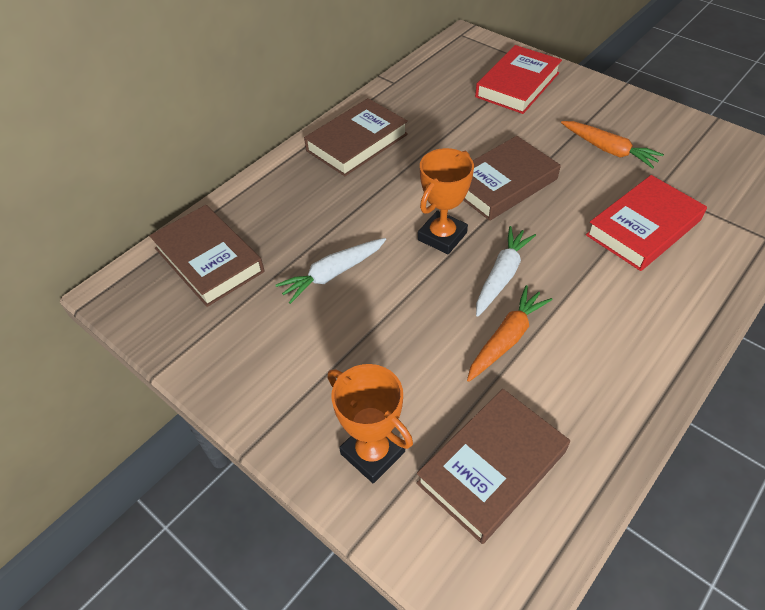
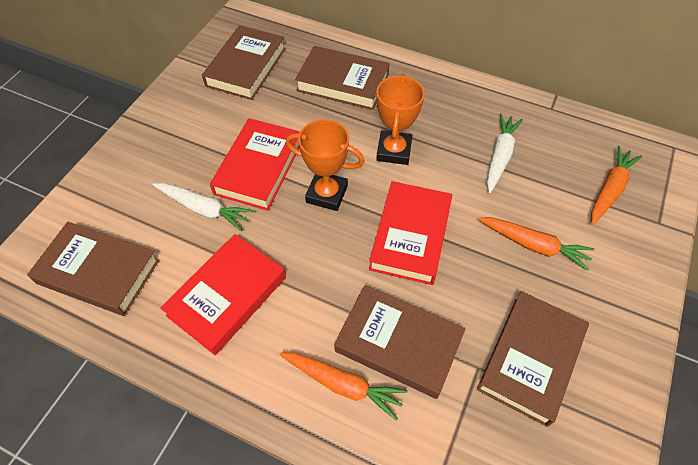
brown book: 4 -> 5
orange carrot: 2 -> 3
red book: 2 -> 3

